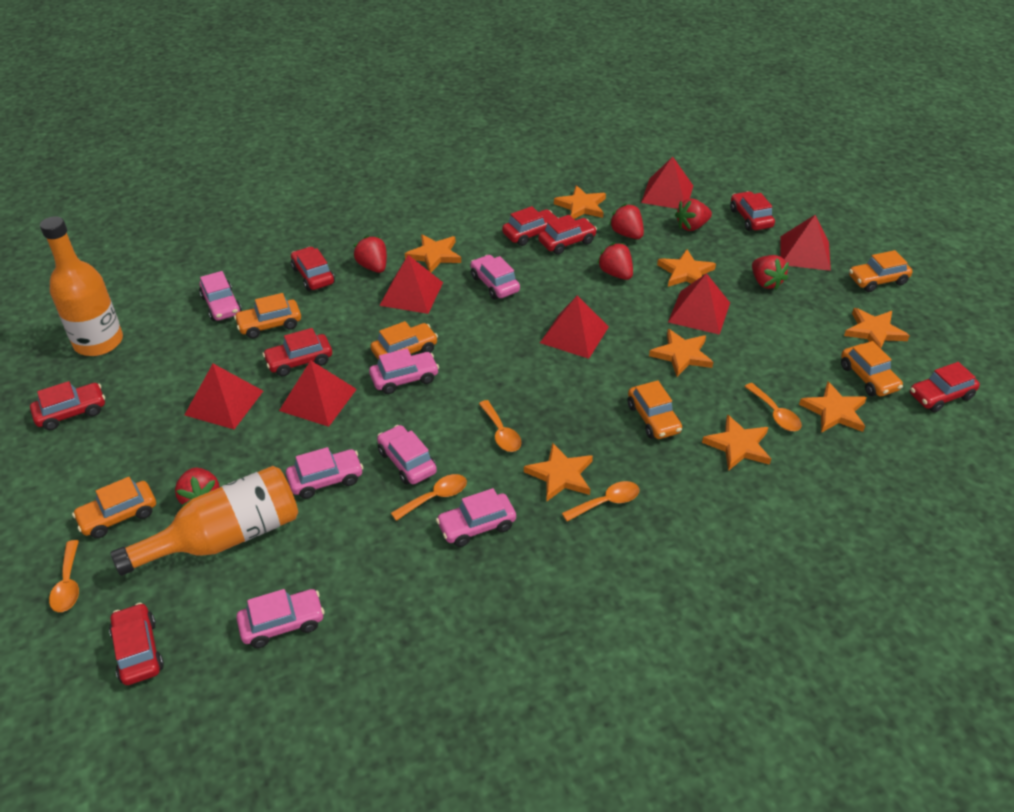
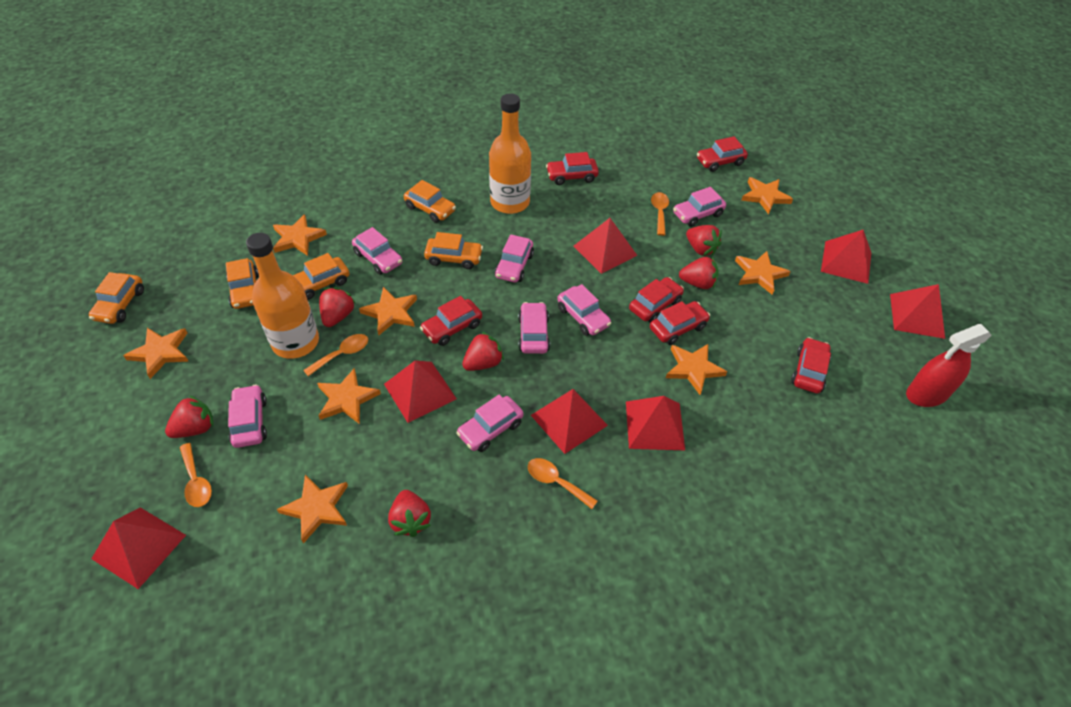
orange car: 6 -> 5
orange spoon: 5 -> 4
red car: 8 -> 6
red spray bottle: 0 -> 1

